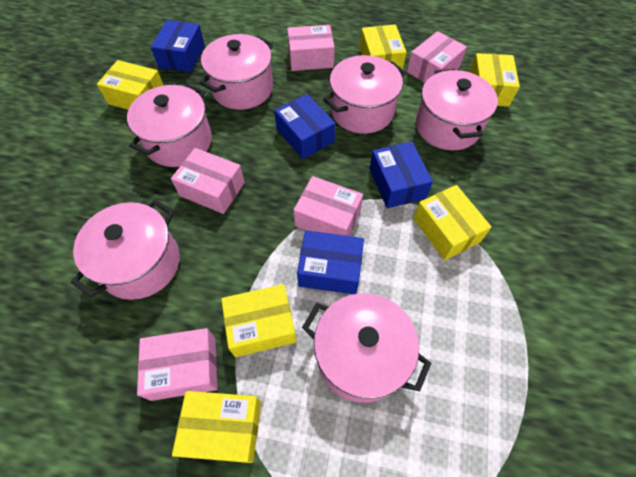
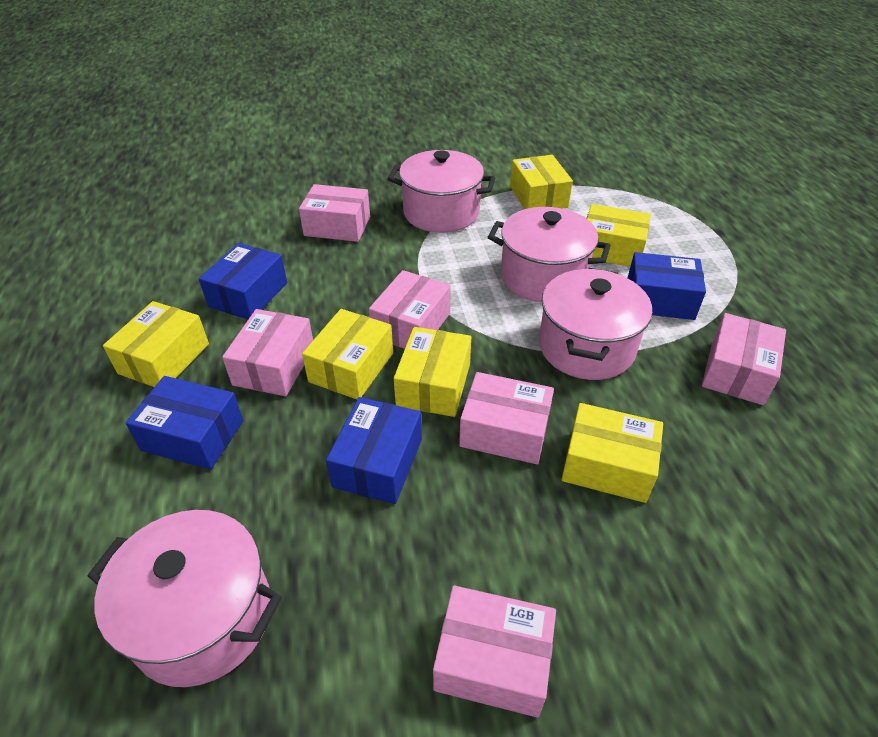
pink box: 5 -> 6
pink pot: 6 -> 4

